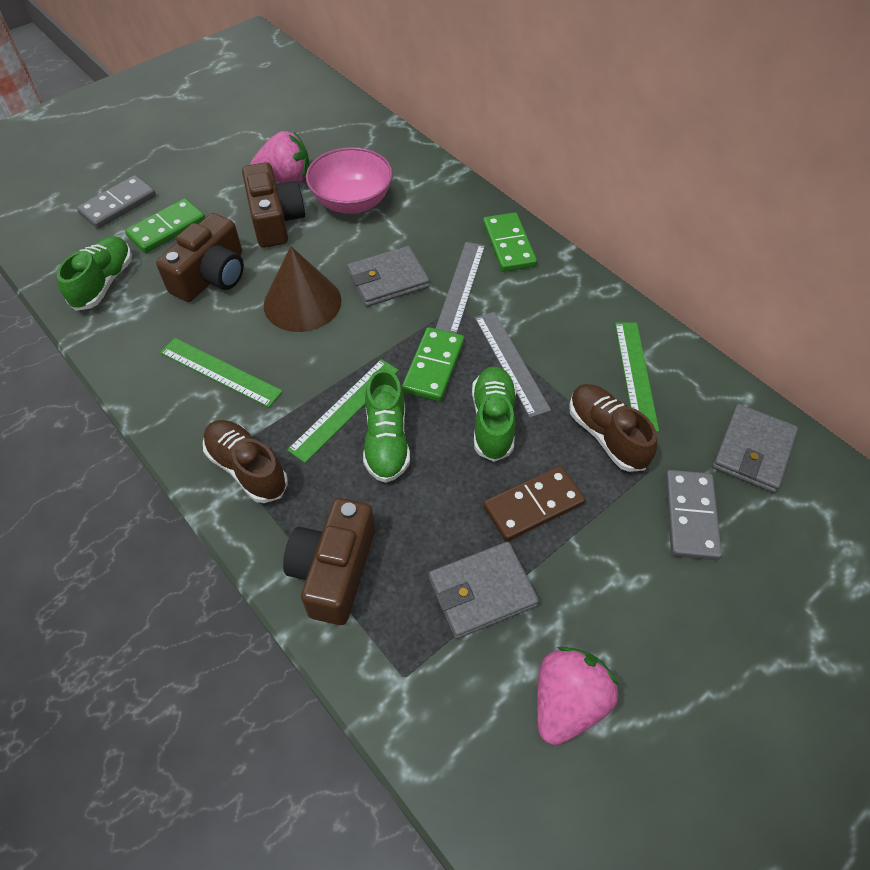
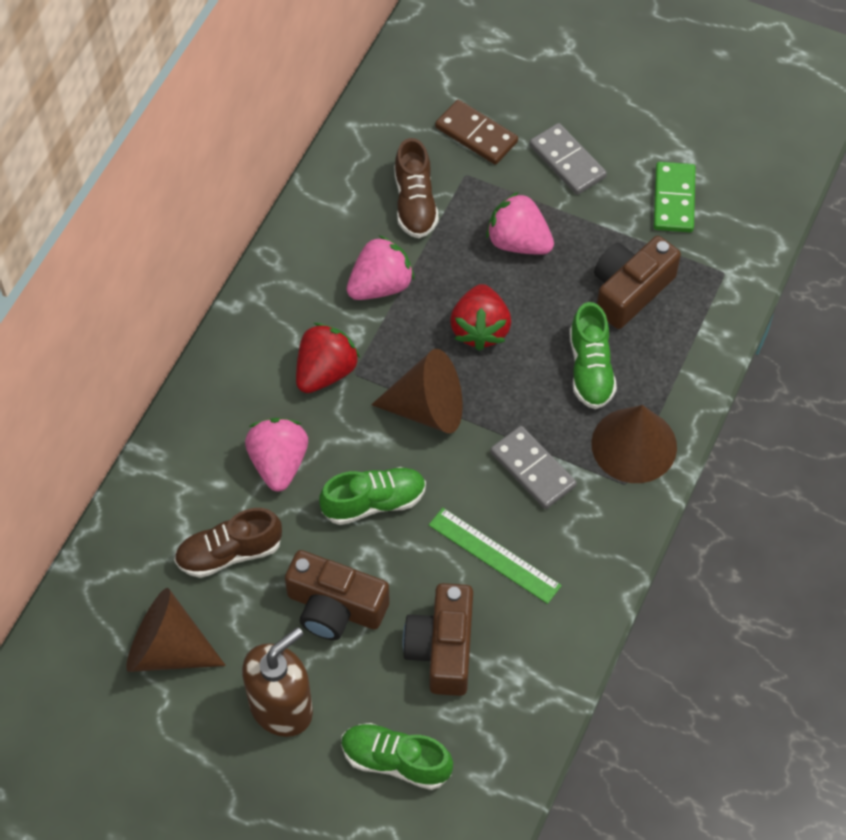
brown cone: 1 -> 3
brown soap dispenser: 0 -> 1
green domino: 3 -> 1
green ruler: 3 -> 1
grey ruler: 2 -> 0
grey wallet: 3 -> 0
pink bowl: 1 -> 0
pink strawberry: 2 -> 3
red strawberry: 0 -> 2

